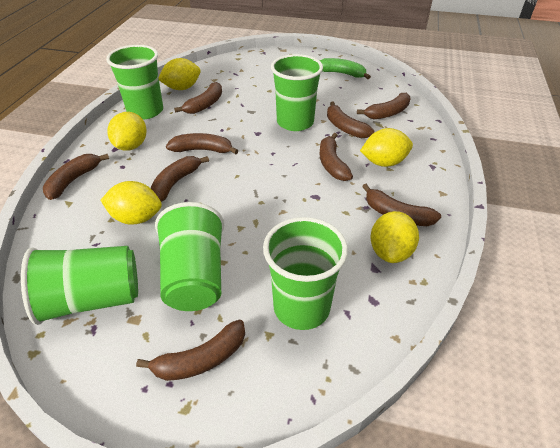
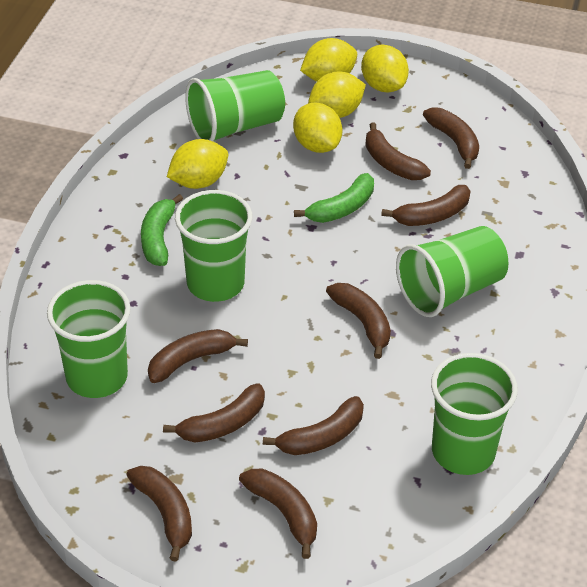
green banana: 1 -> 2

